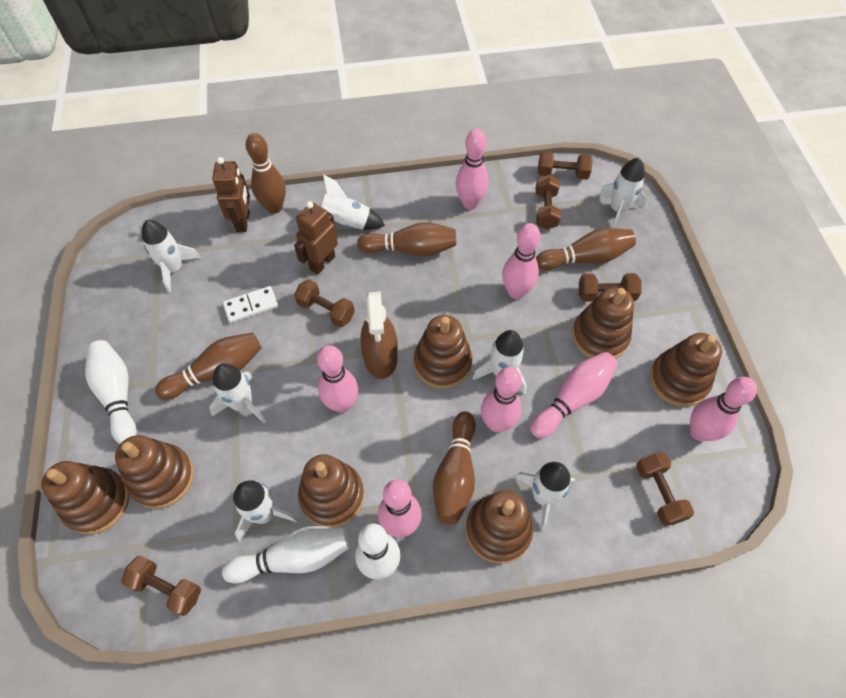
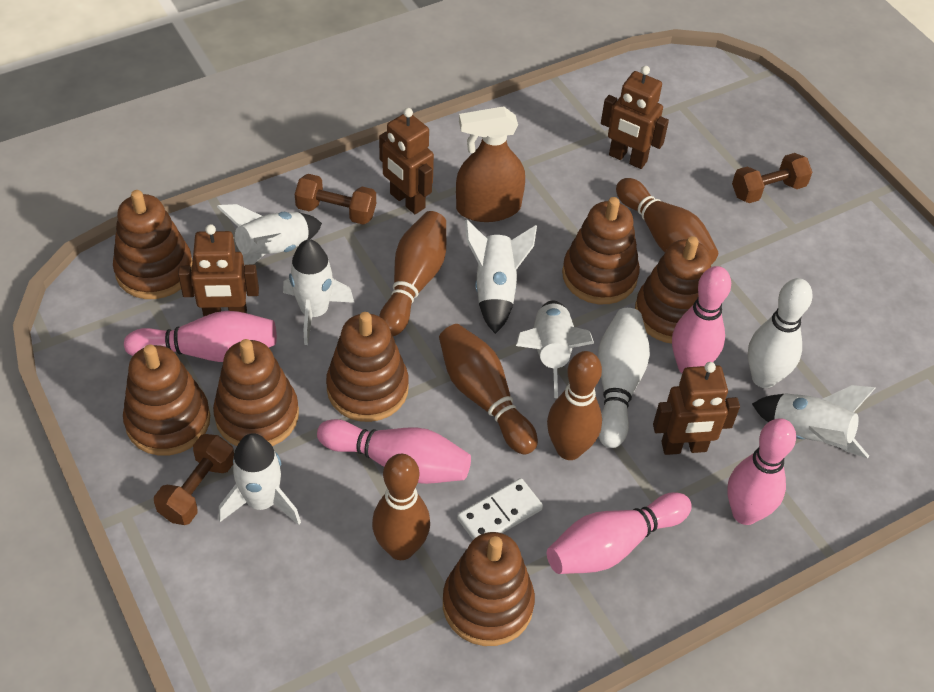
brown dumbbell: 6 -> 3
brown robot: 2 -> 4
pink bowling pin: 7 -> 5
white bowling pin: 3 -> 2
white rocket: 7 -> 6

